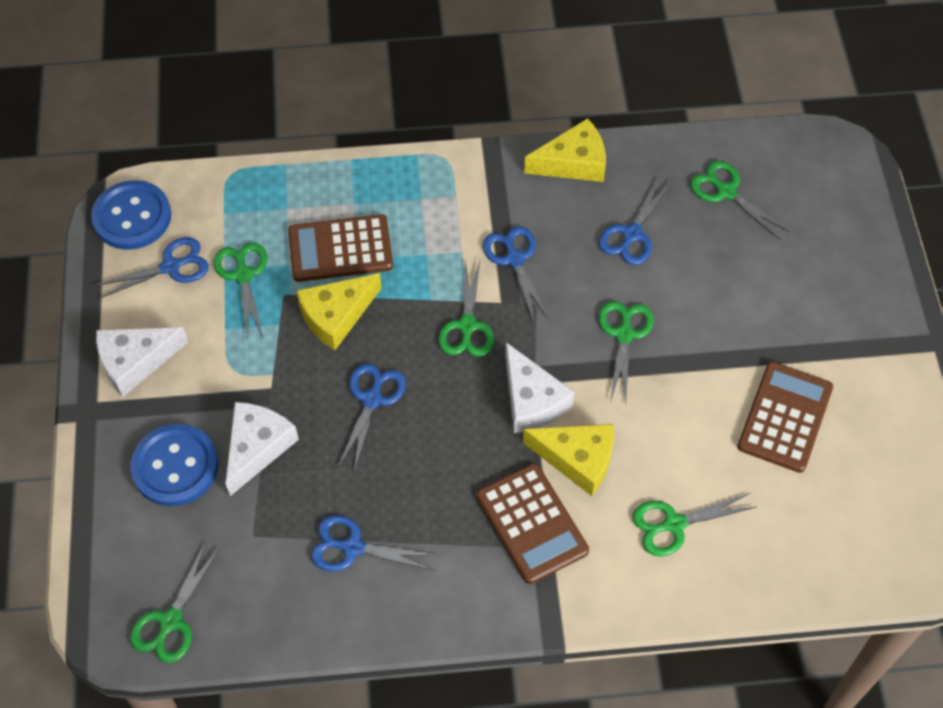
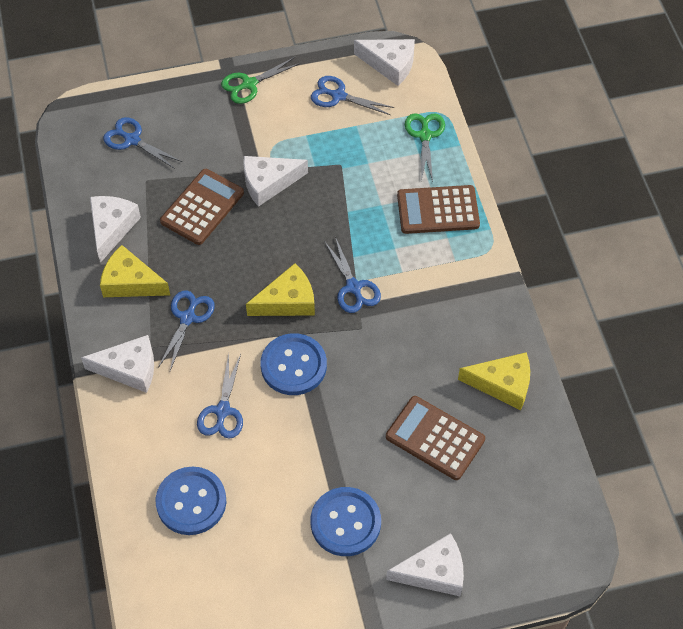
blue button: 2 -> 3
green scissors: 6 -> 2
white cheese: 3 -> 5

